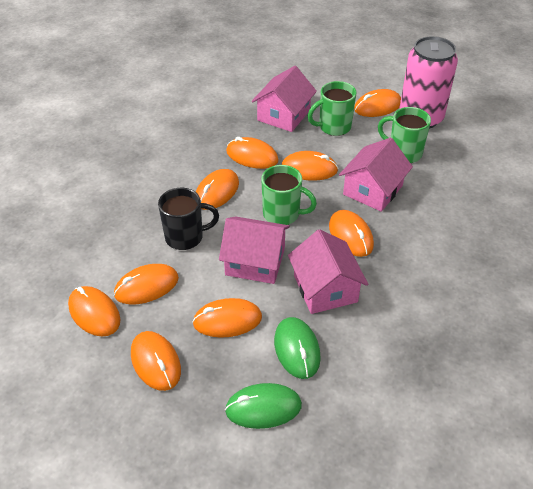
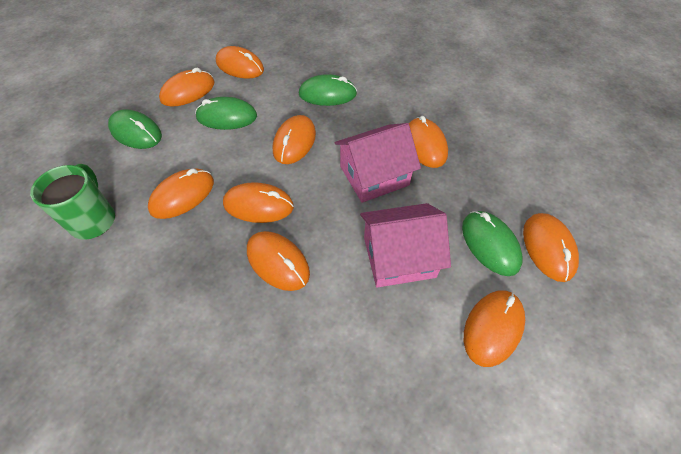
black mug: 1 -> 0
green mouse: 2 -> 4
green mug: 3 -> 1
pink can: 1 -> 0
pink house: 4 -> 2

